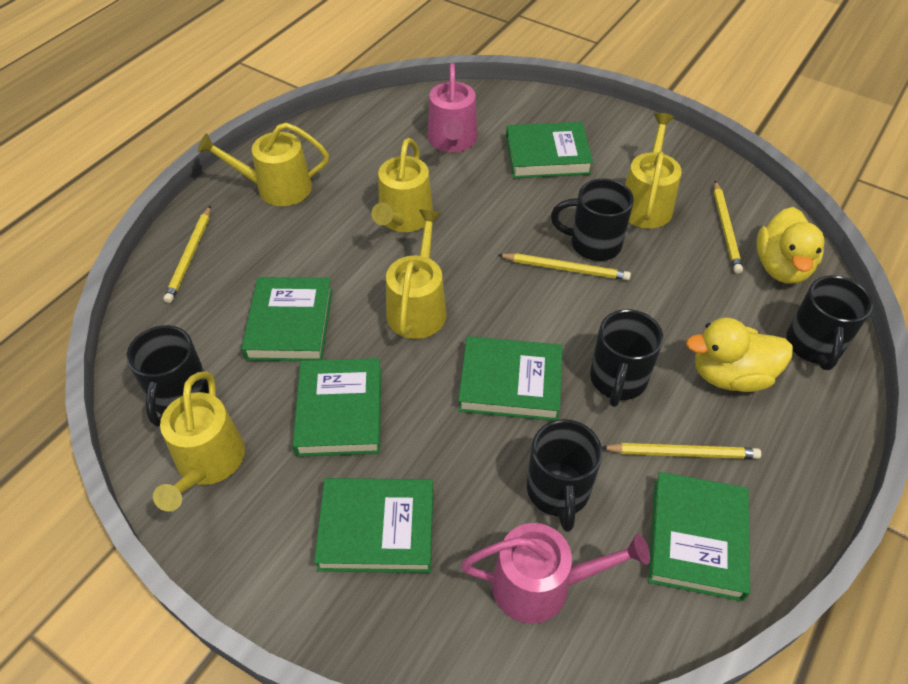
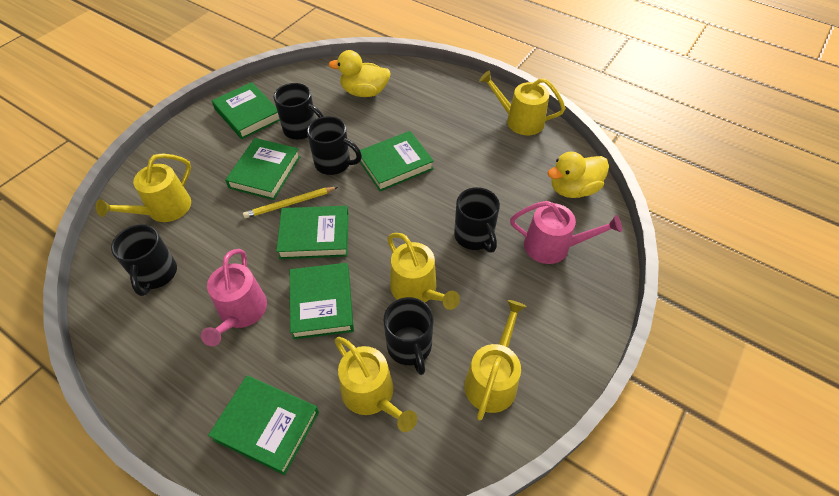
yellow pencil: 4 -> 1

